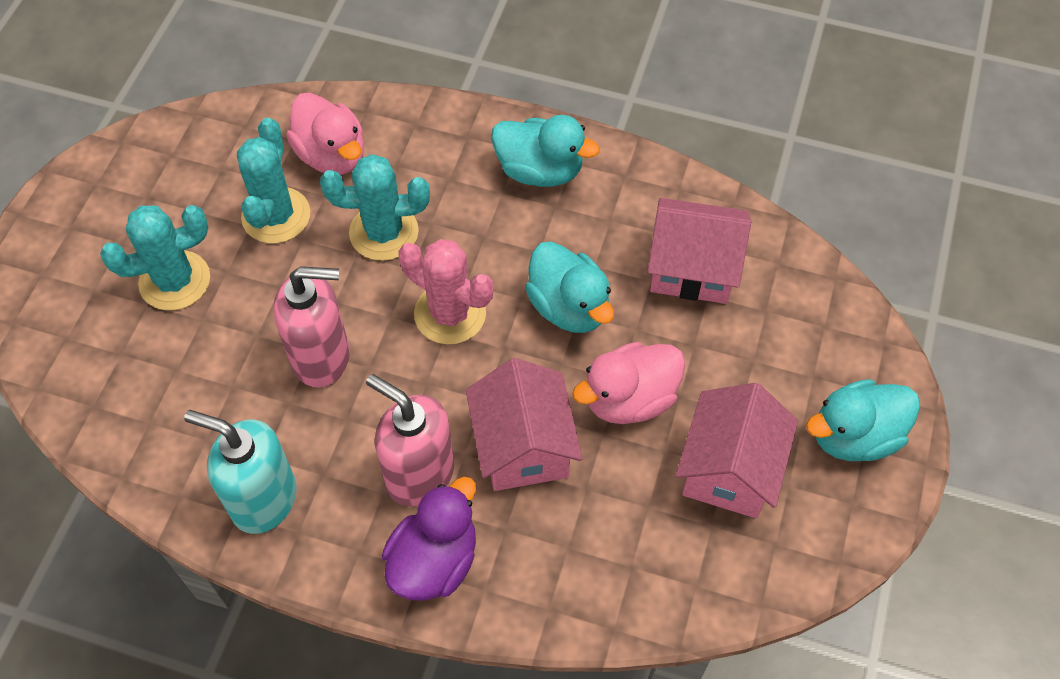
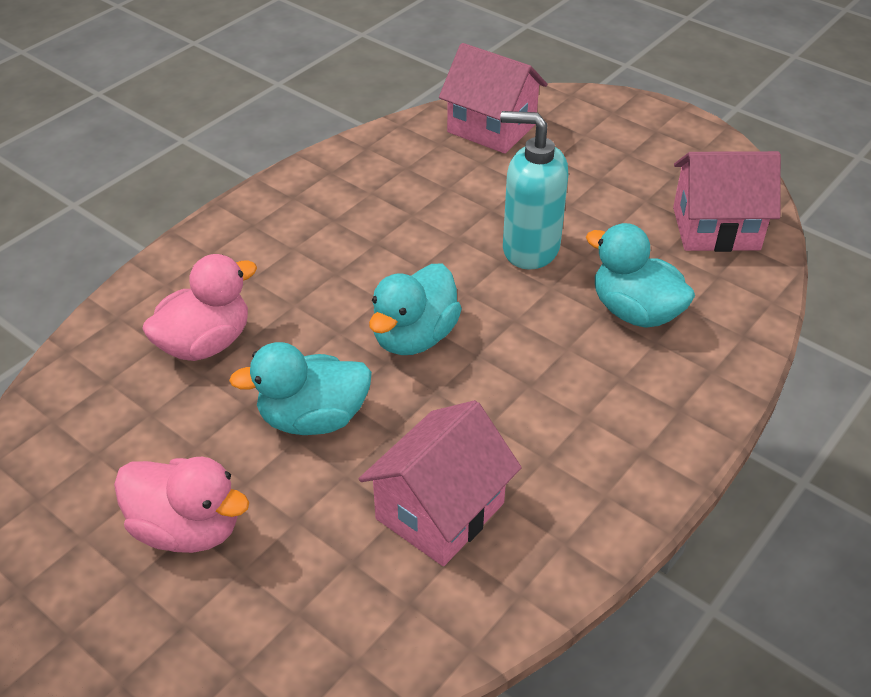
pink cactus: 1 -> 0
pink soap dispenser: 2 -> 0
purple duck: 1 -> 0
turquoise cactus: 3 -> 0

